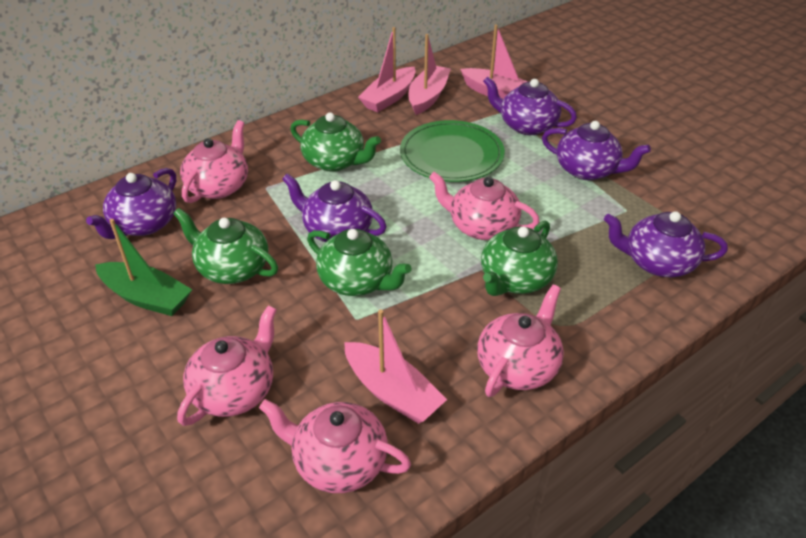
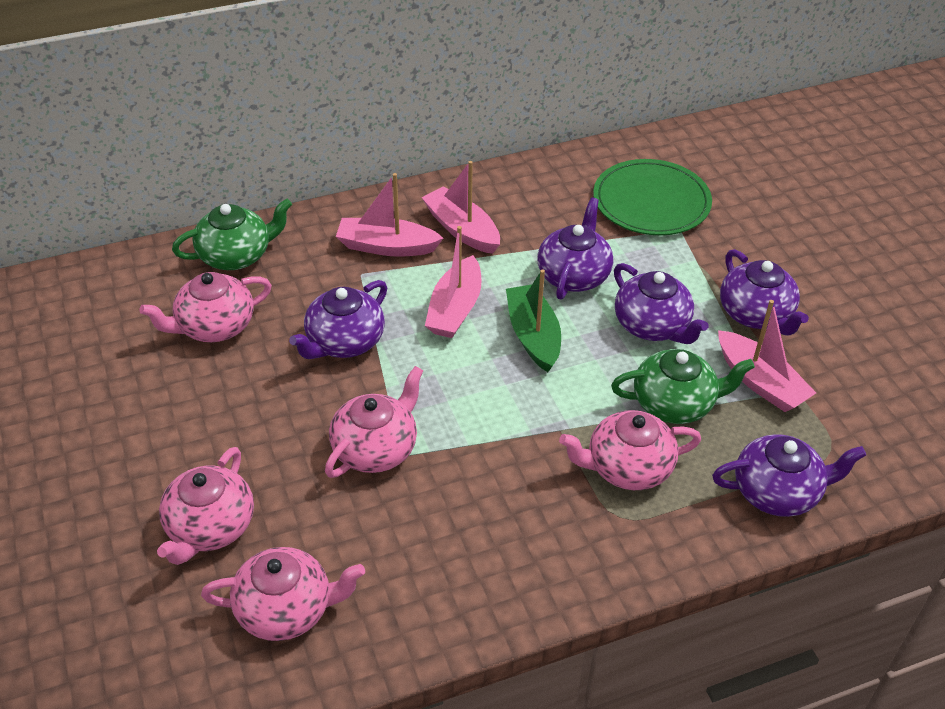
green teapot: 4 -> 2

